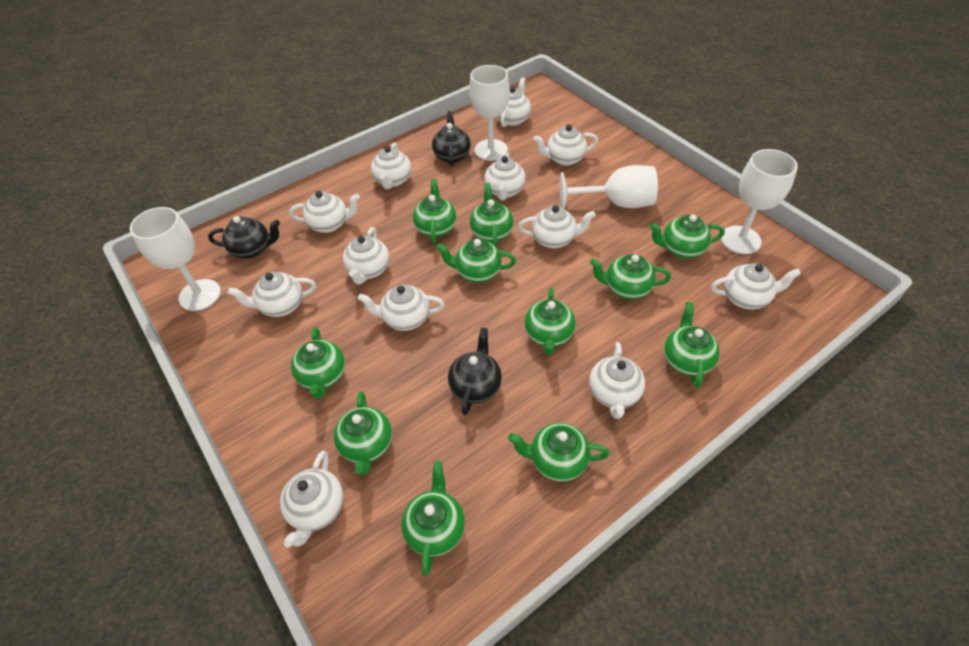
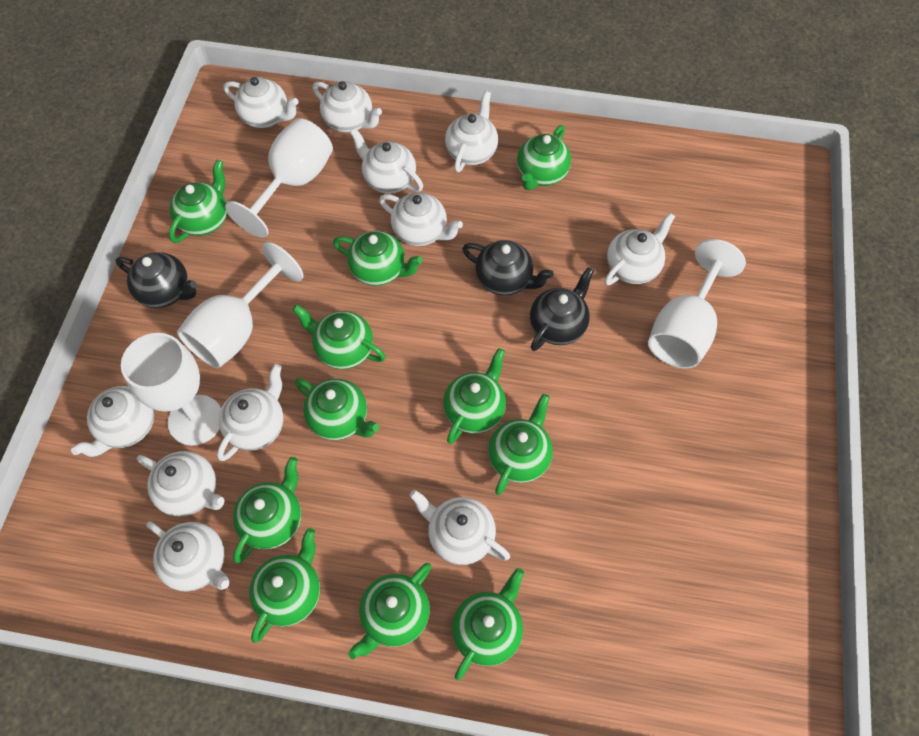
white teapot: 12 -> 11

